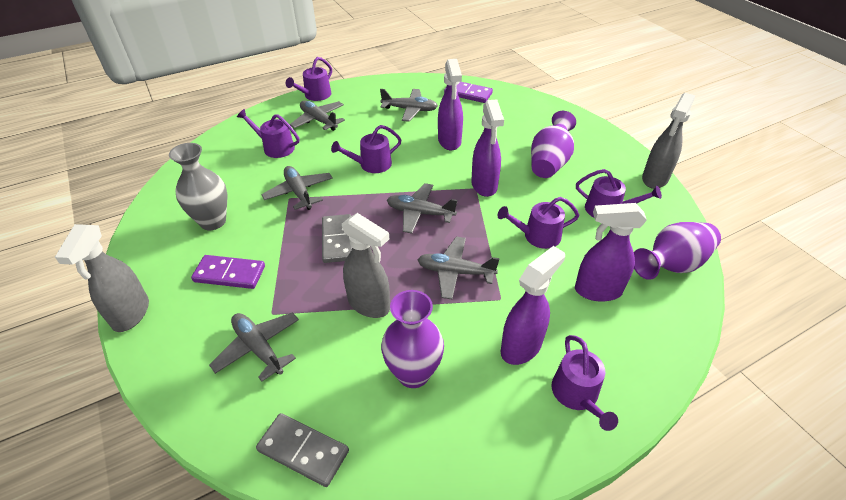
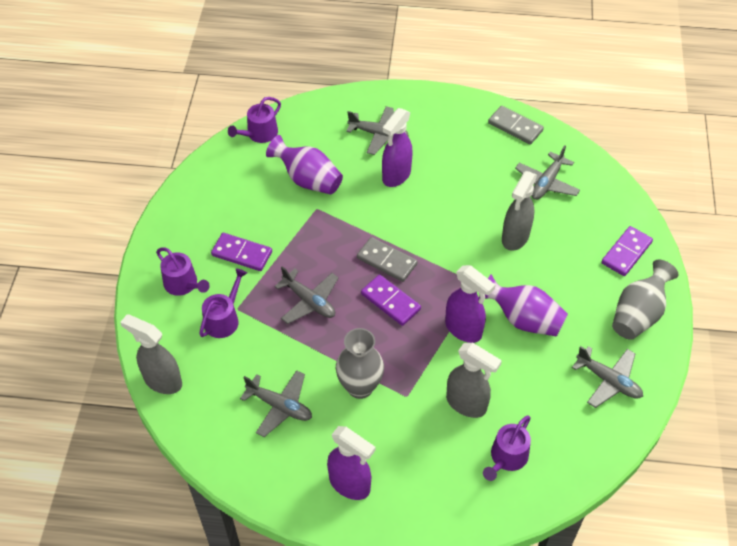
grey plane: 6 -> 5
grey vase: 1 -> 2
purple domino: 2 -> 3
purple spray bottle: 4 -> 3
purple vase: 3 -> 2
purple watering can: 6 -> 4

